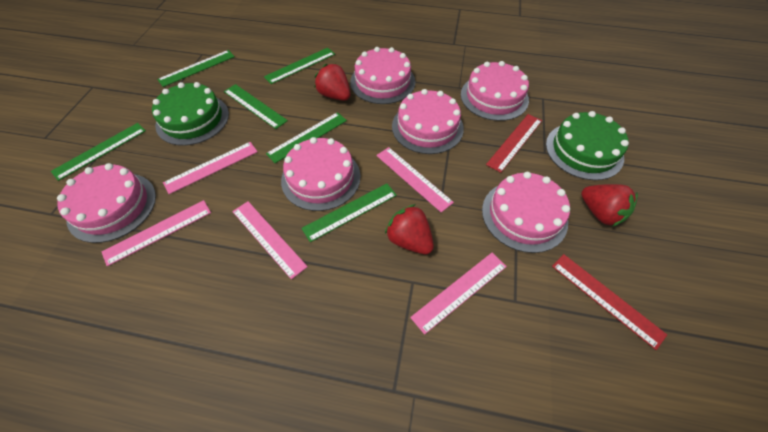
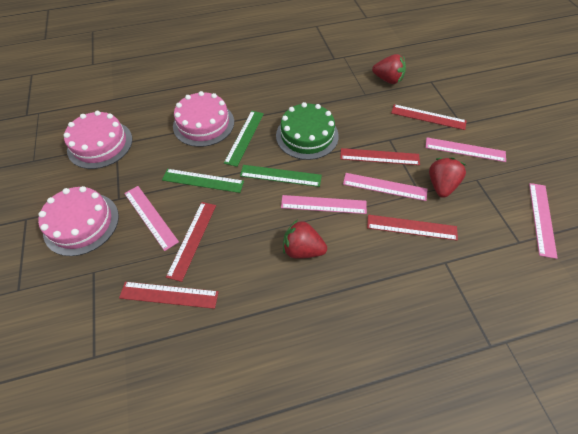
green cake: 2 -> 1
green ruler: 6 -> 3
pink cake: 6 -> 3
red ruler: 2 -> 5

